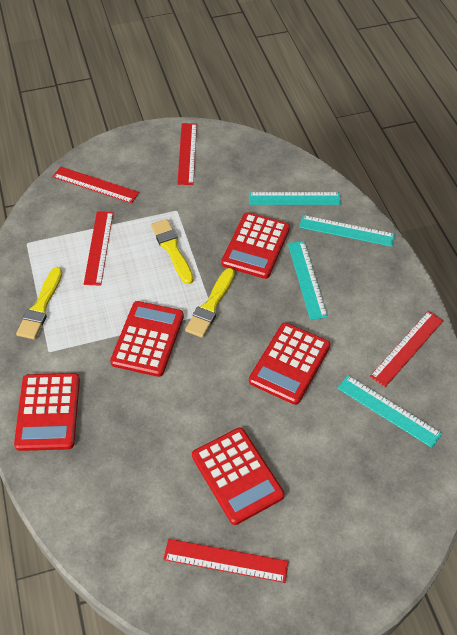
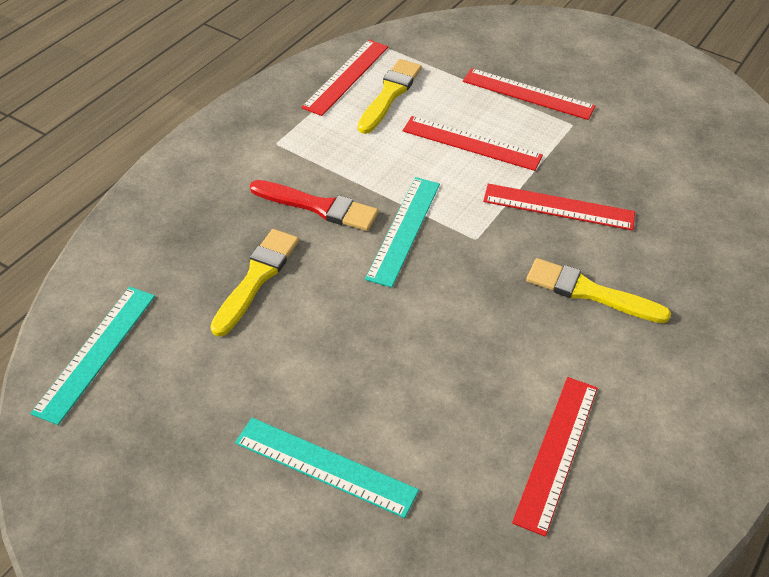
red brush: 0 -> 1
red calculator: 5 -> 0
turquoise ruler: 4 -> 3

